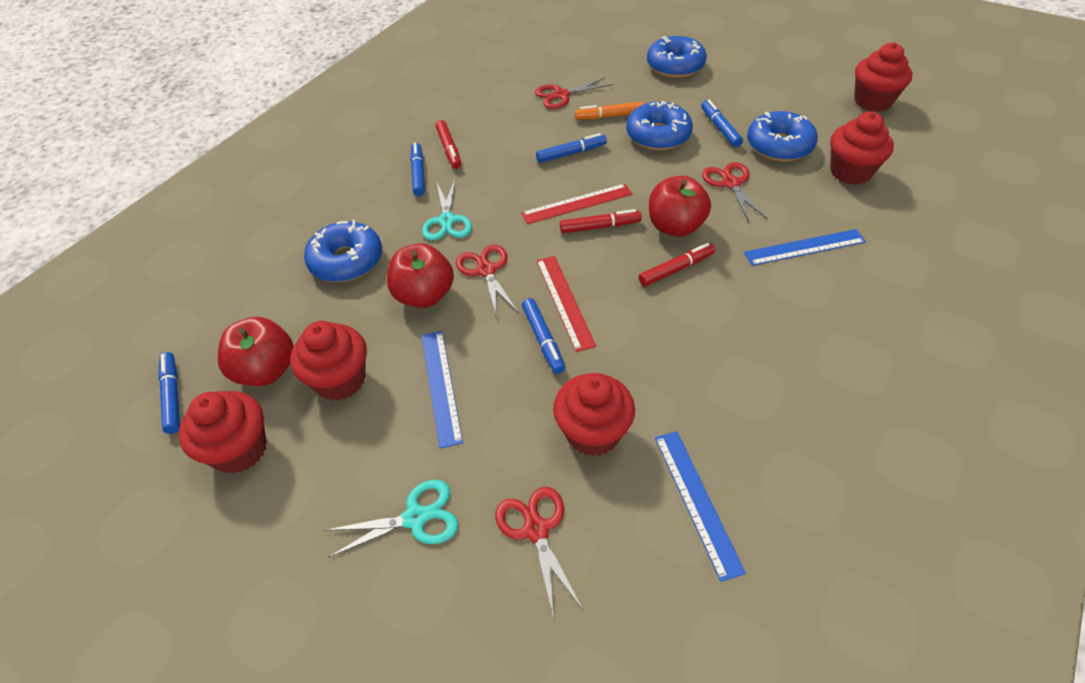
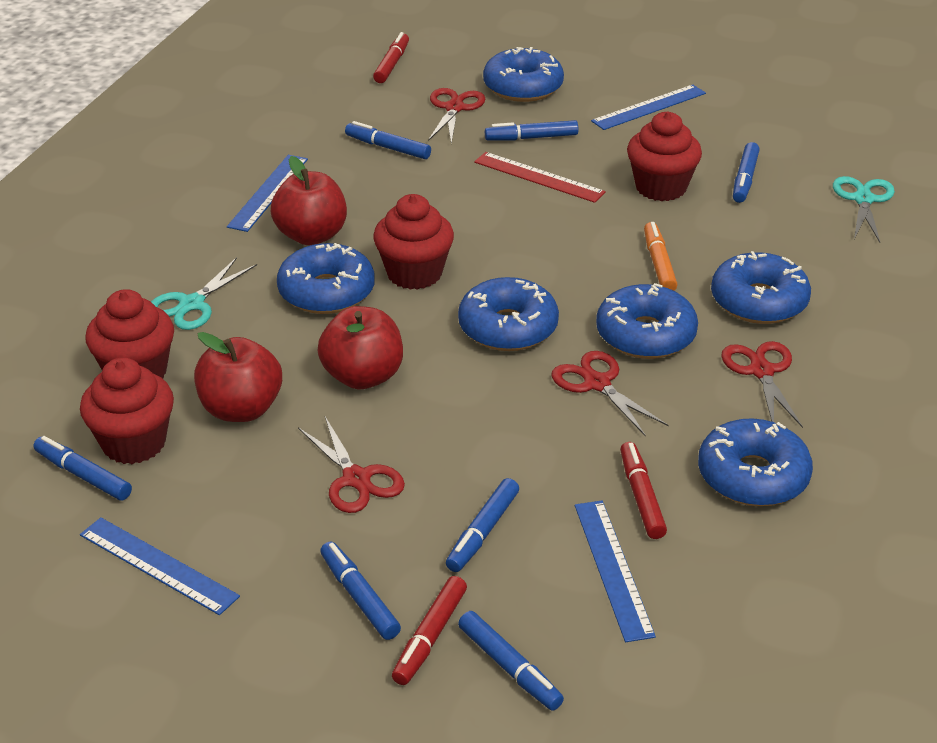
blue donut: 4 -> 6
blue marker: 5 -> 7
blue ruler: 3 -> 4
red cupcake: 5 -> 4
red ruler: 2 -> 1

